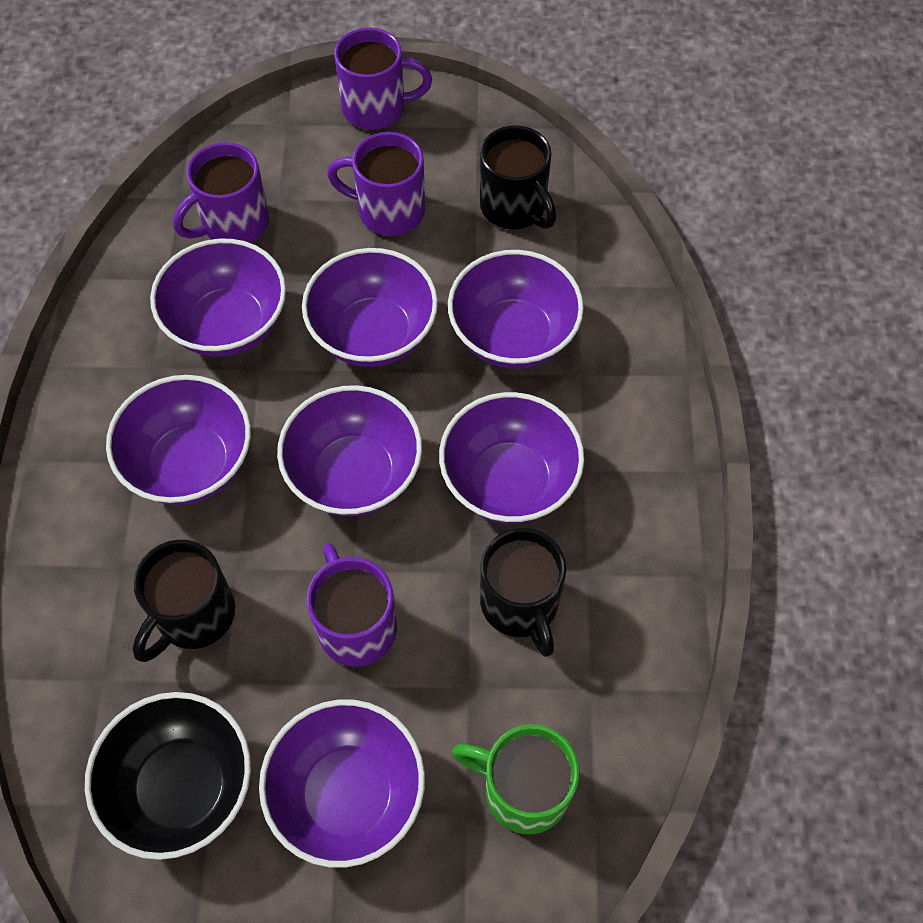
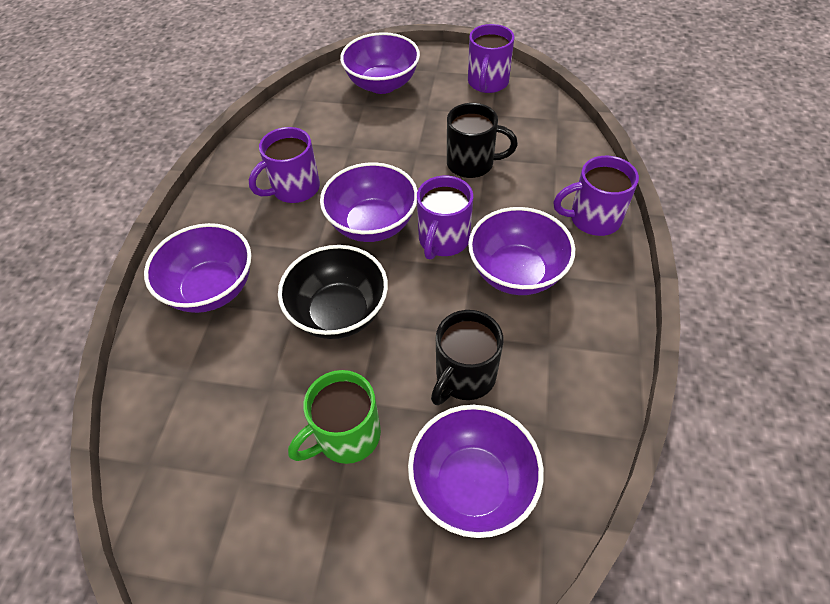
black mug: 3 -> 2
purple bowl: 7 -> 5

